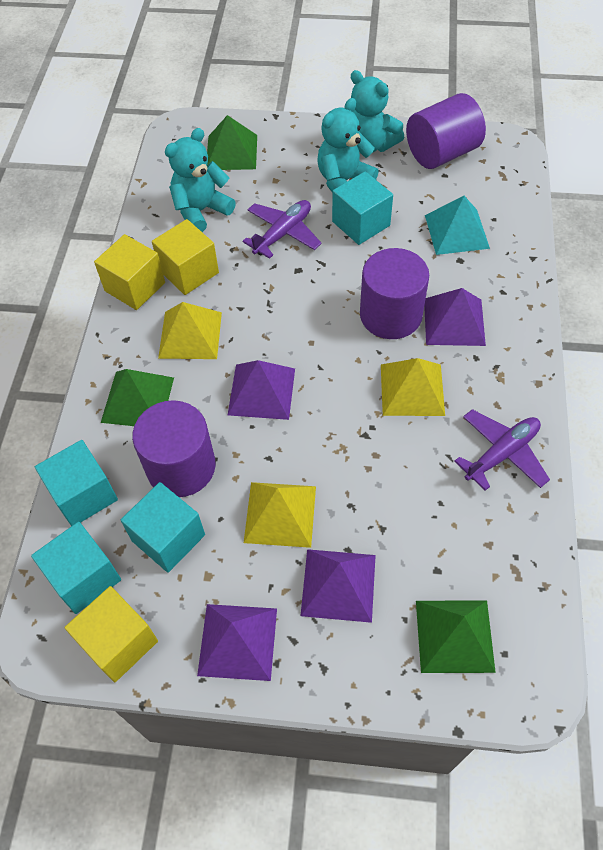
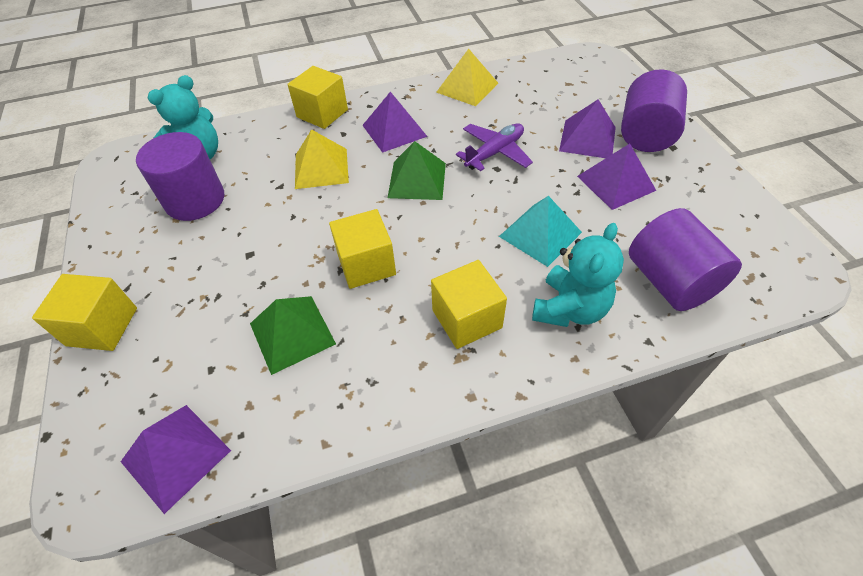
green pyramid: 3 -> 2
purple plane: 2 -> 1
turquoise cube: 4 -> 0
turquoise teddy bear: 3 -> 2
yellow cube: 3 -> 4
yellow pyramid: 3 -> 2

